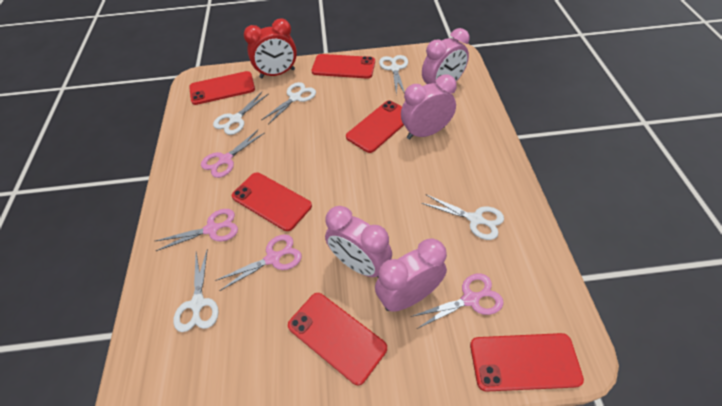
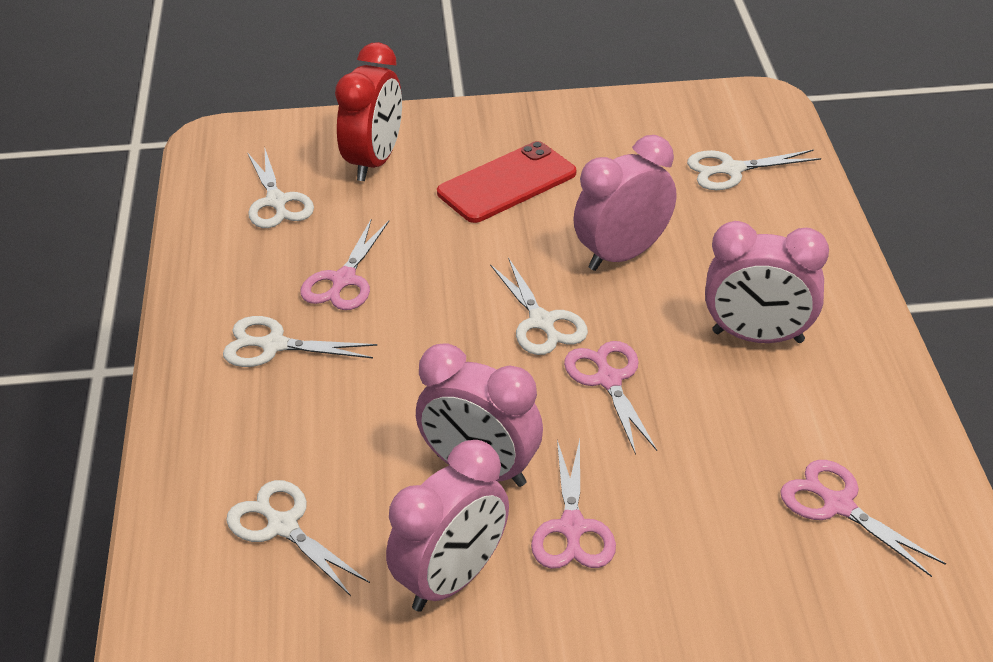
red phone: 6 -> 1

